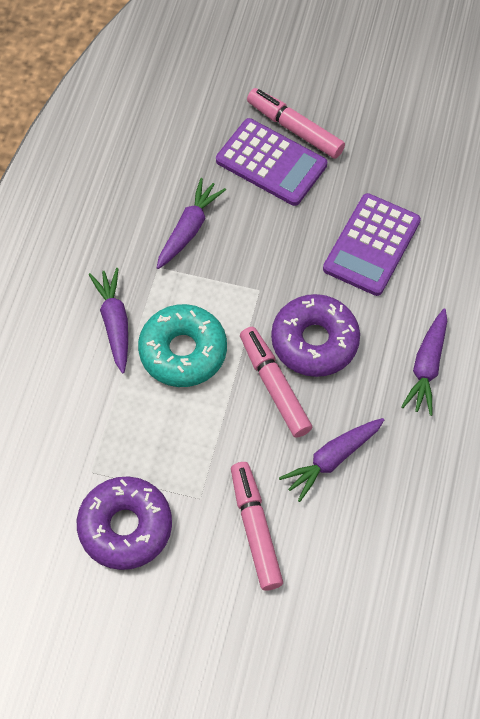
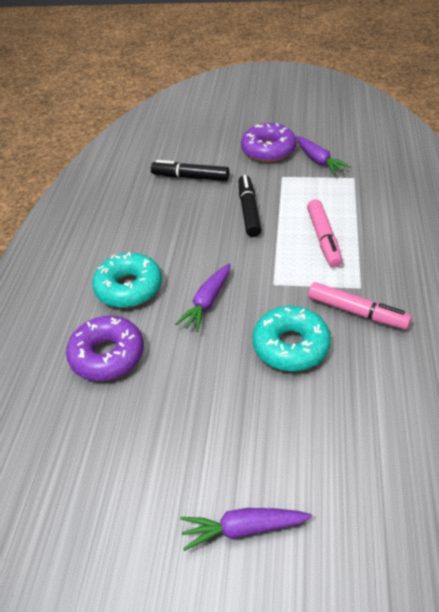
black marker: 0 -> 2
pink marker: 3 -> 2
purple calculator: 2 -> 0
purple carrot: 4 -> 3
turquoise donut: 1 -> 2

